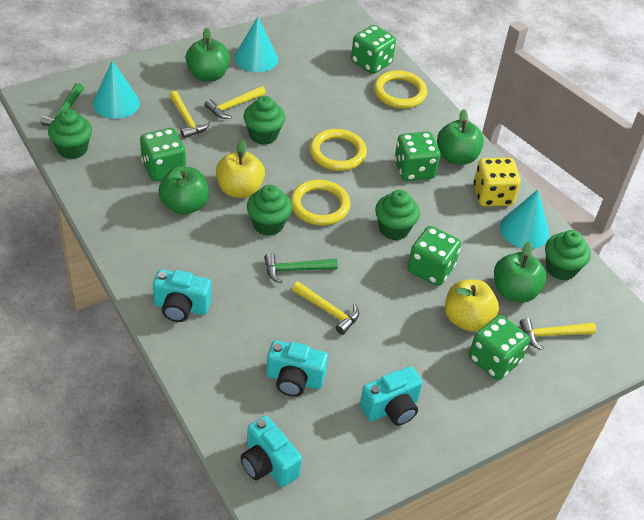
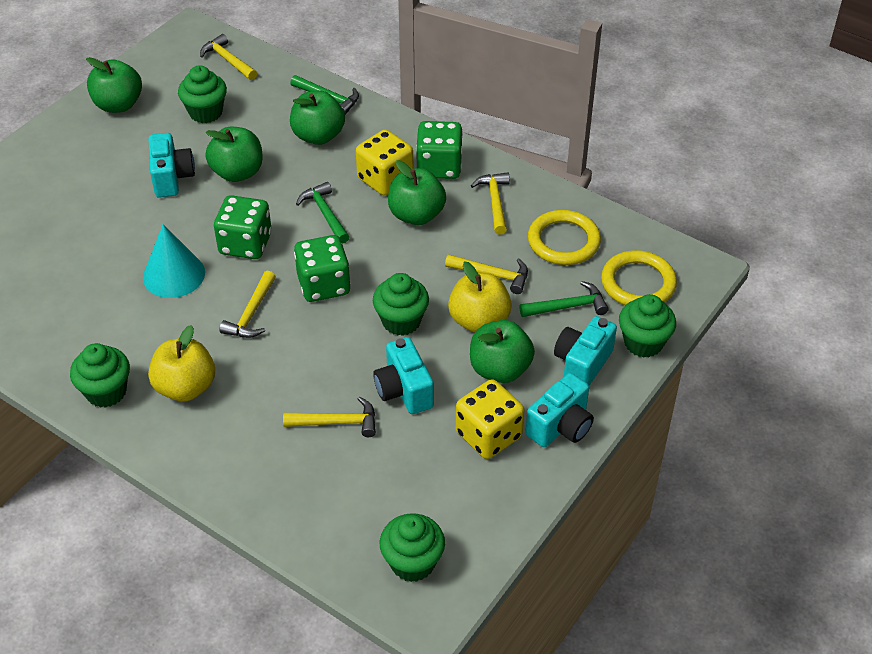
green apple: 4 -> 5
green dice: 5 -> 3
green hammer: 2 -> 3
turquoise cone: 3 -> 1
yellow dice: 1 -> 2
yellow hammer: 4 -> 5
yellow ring: 3 -> 2

